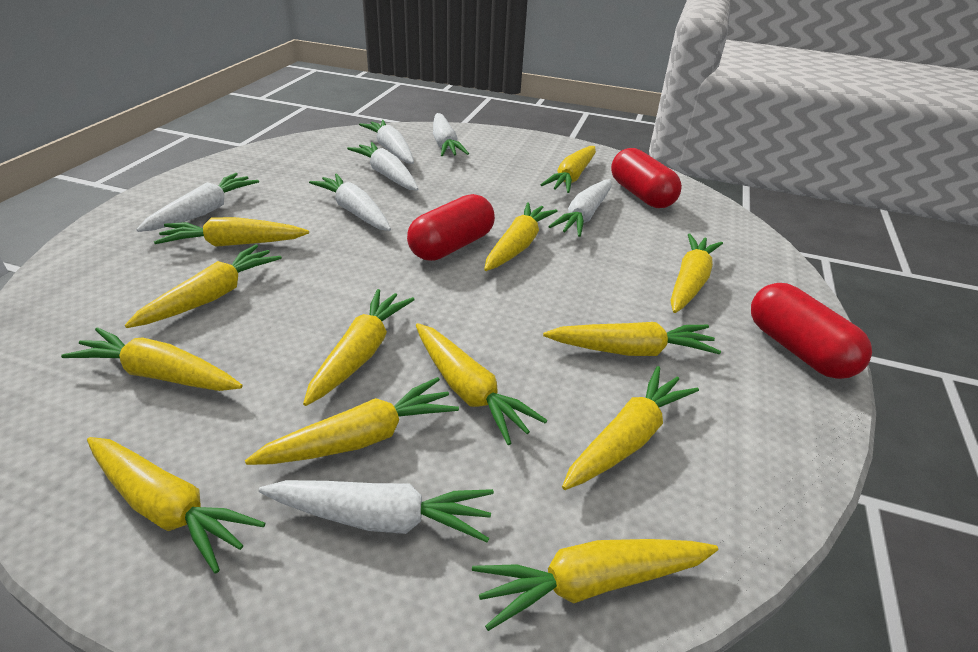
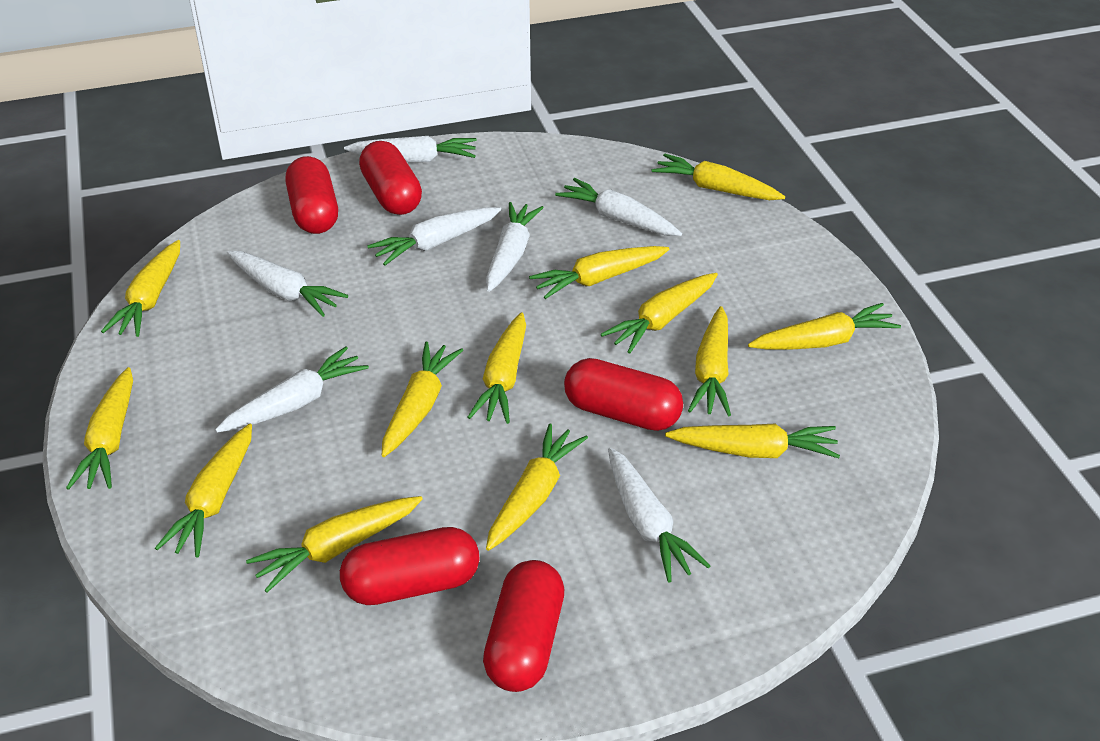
red capsule: 3 -> 5

